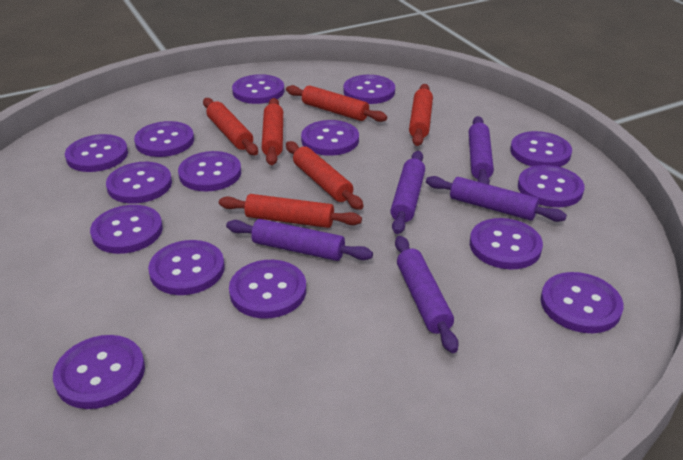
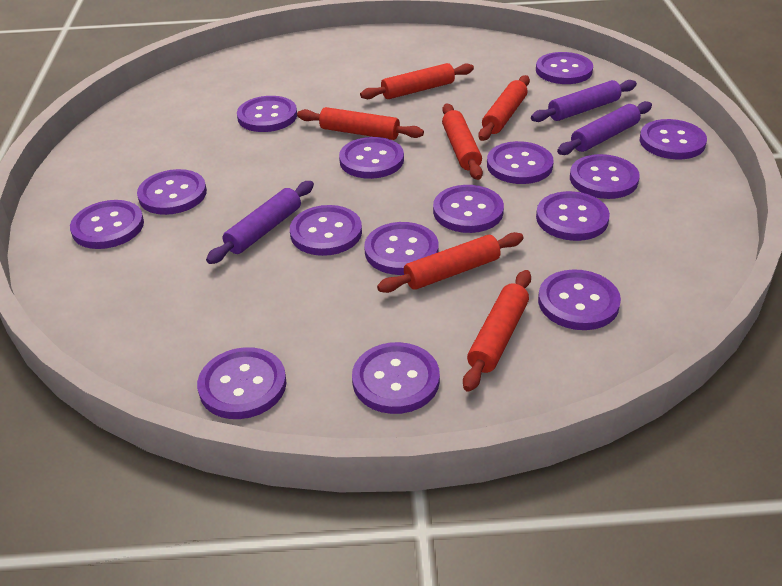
purple rolling pin: 5 -> 3

